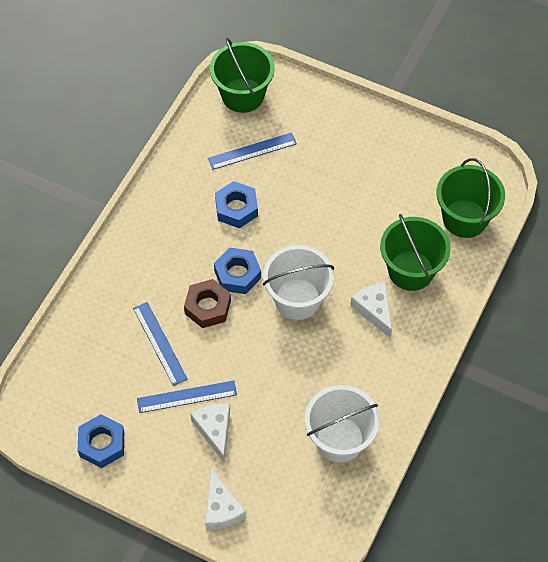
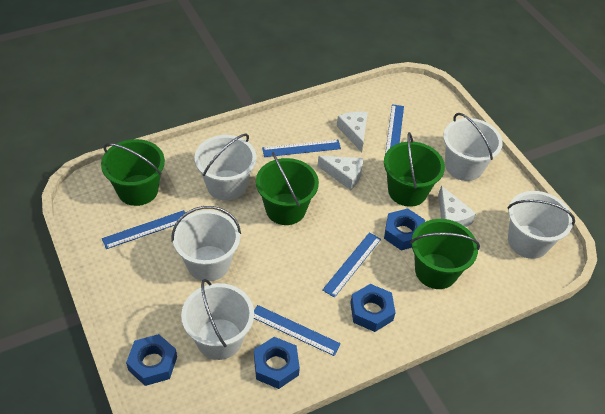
blue nut: 3 -> 4
blue ruler: 3 -> 5
brown nut: 1 -> 0
green bucket: 3 -> 4
white bucket: 2 -> 5

